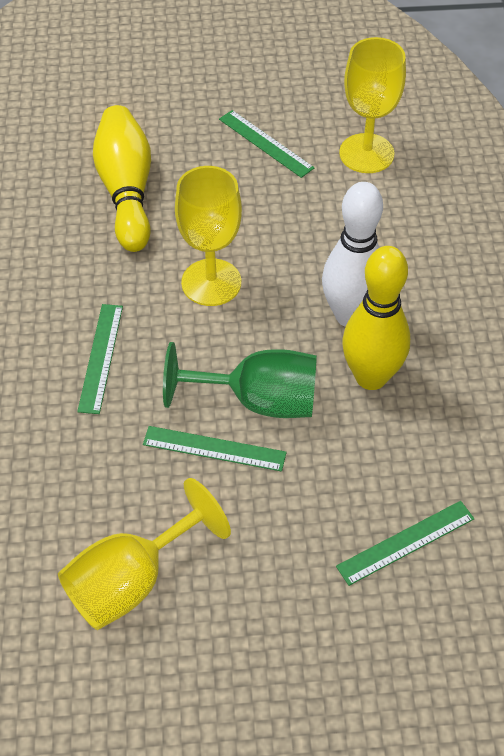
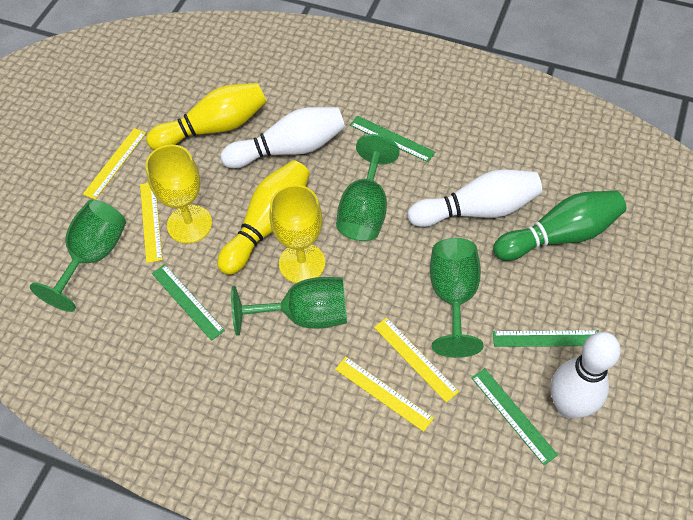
green bowling pin: 0 -> 1
green goblet: 1 -> 4
white bowling pin: 1 -> 3
yellow goblet: 3 -> 2
yellow ruler: 0 -> 4

